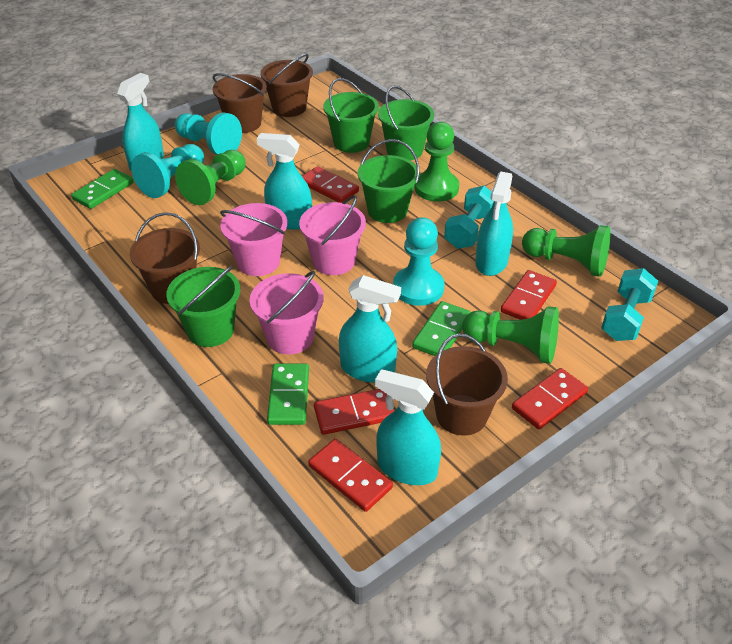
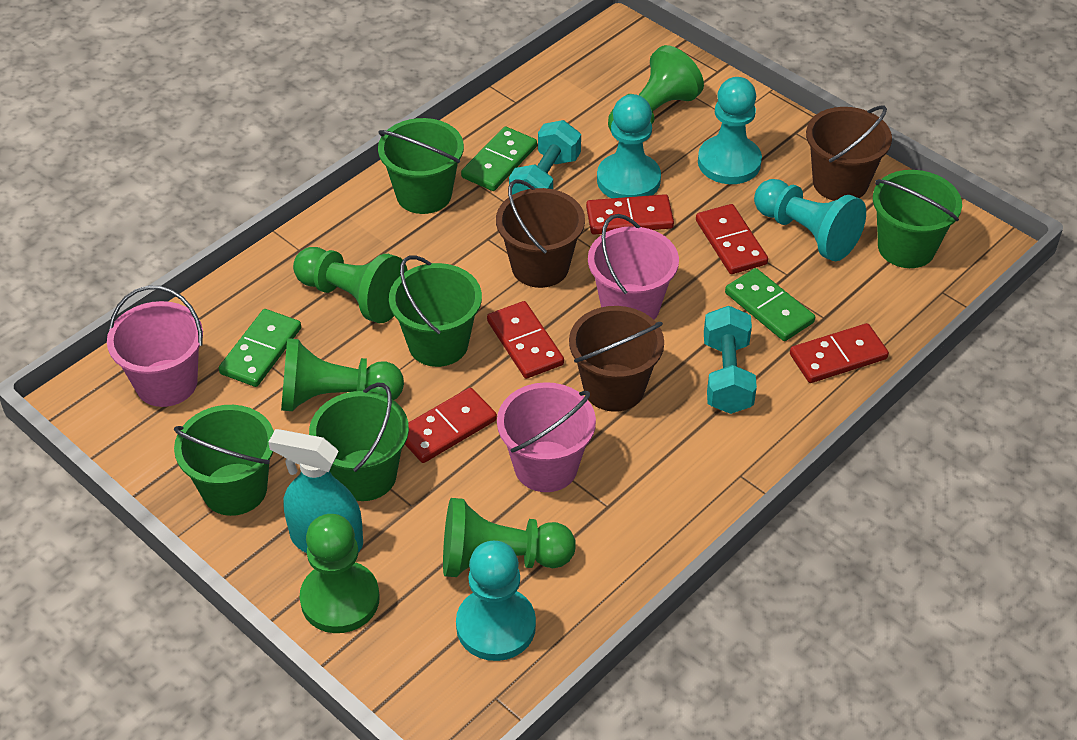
brown bucket: 4 -> 3
green bucket: 4 -> 5
green pawn: 4 -> 5
turquoise pawn: 3 -> 4
turquoise spray bottle: 5 -> 1

